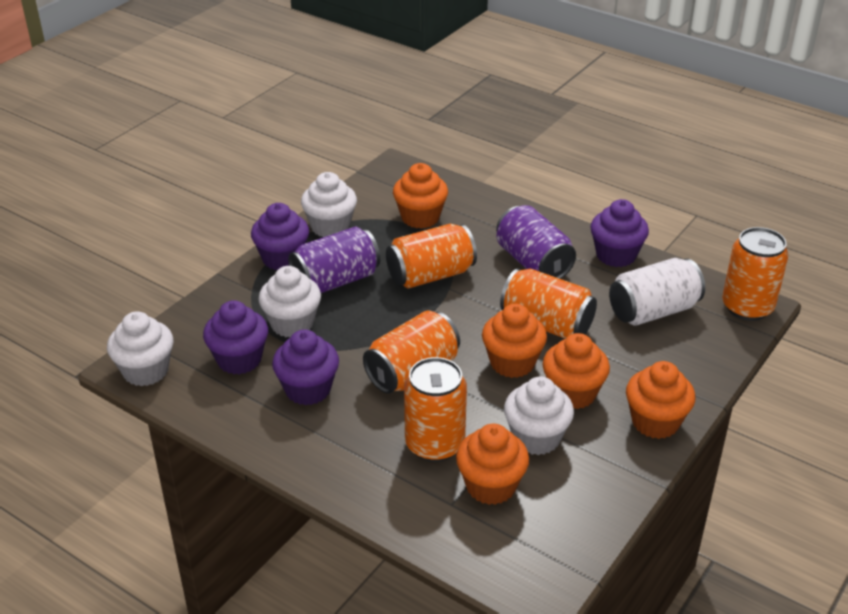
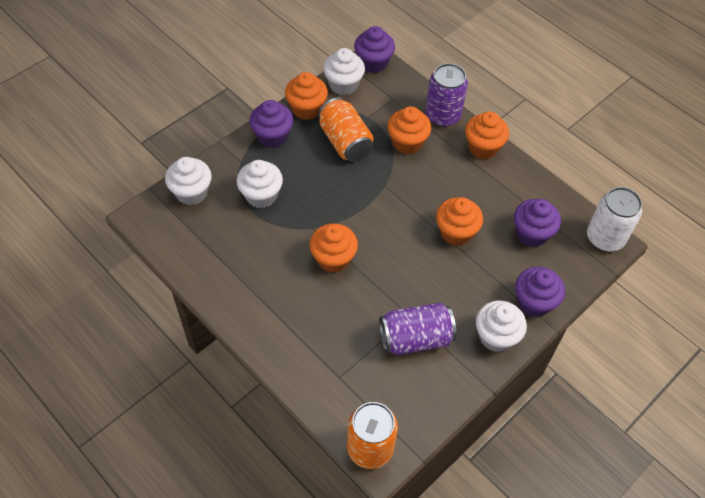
orange can: 5 -> 2

